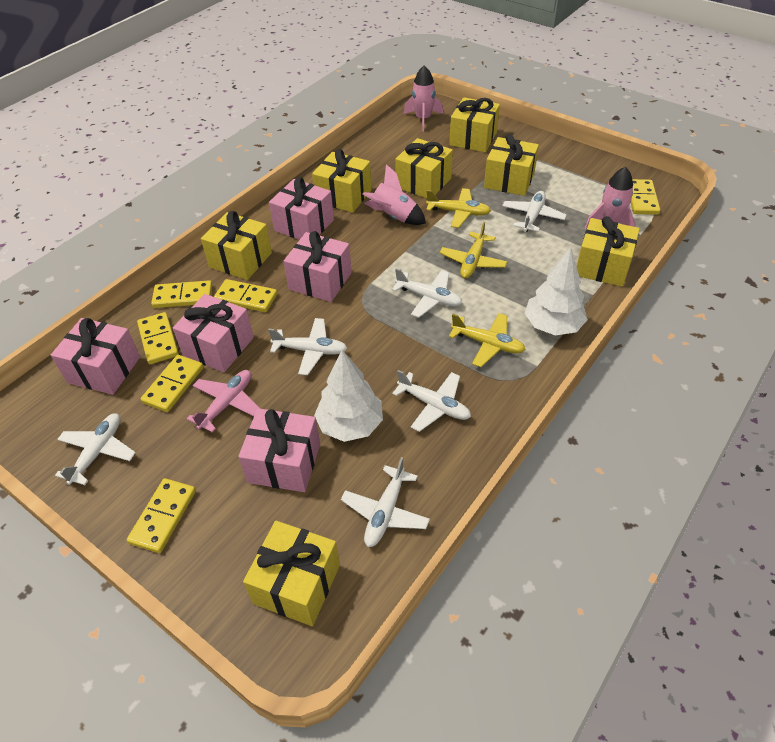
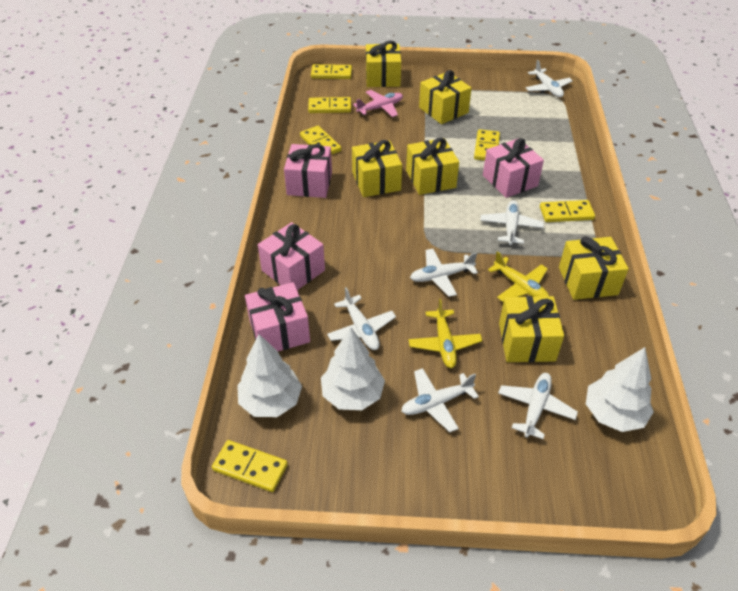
pink gift: 5 -> 4
pink rocket: 3 -> 0
white tree: 2 -> 3
yellow gift: 7 -> 6
yellow plane: 3 -> 2

